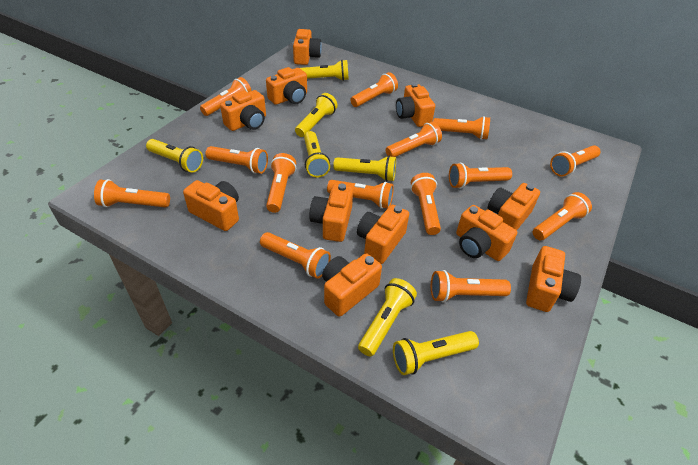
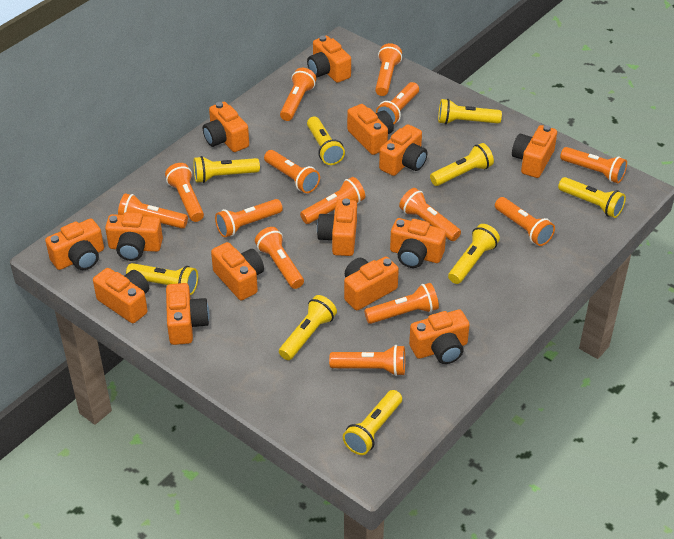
orange camera: 11 -> 14
yellow flashlight: 7 -> 9

